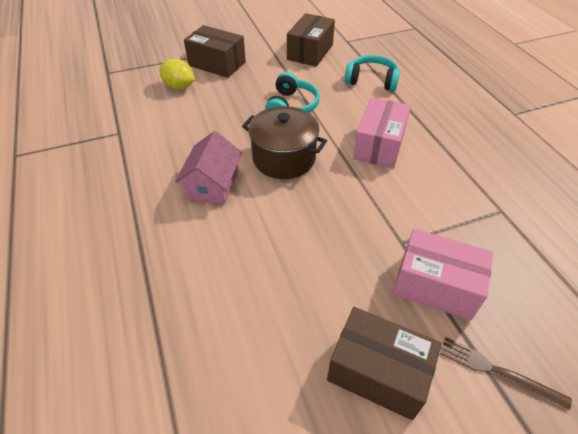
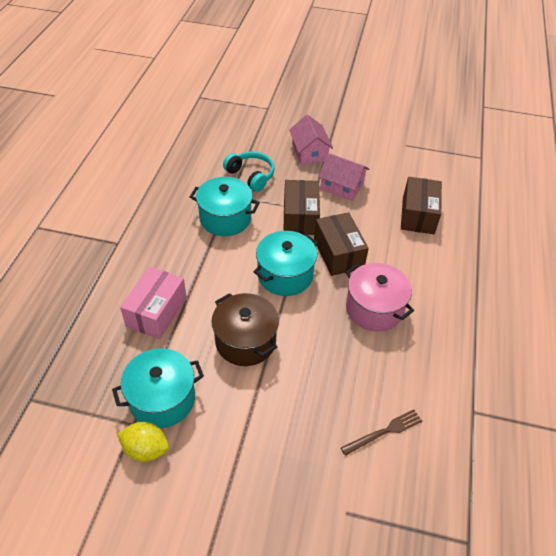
pink box: 2 -> 1
pink house: 1 -> 2
pink pot: 0 -> 1
turquoise headphones: 2 -> 1
turquoise pot: 0 -> 3

